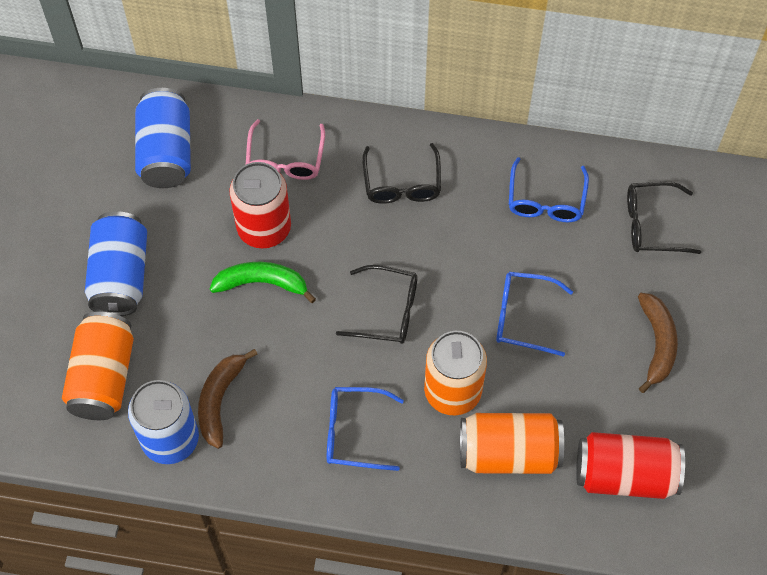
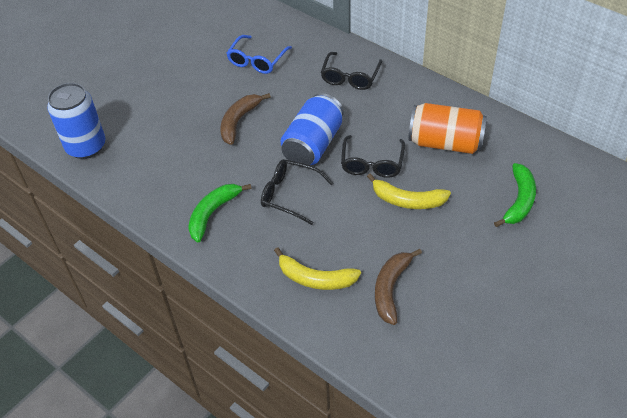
blue can: 3 -> 2
blue glasses: 3 -> 1
green banana: 1 -> 2
orange can: 3 -> 1
pink glasses: 1 -> 0
red can: 2 -> 0
yellow banana: 0 -> 2

